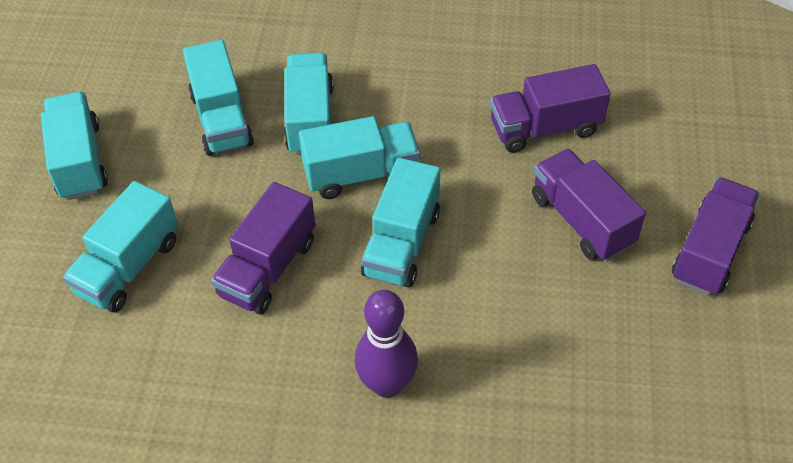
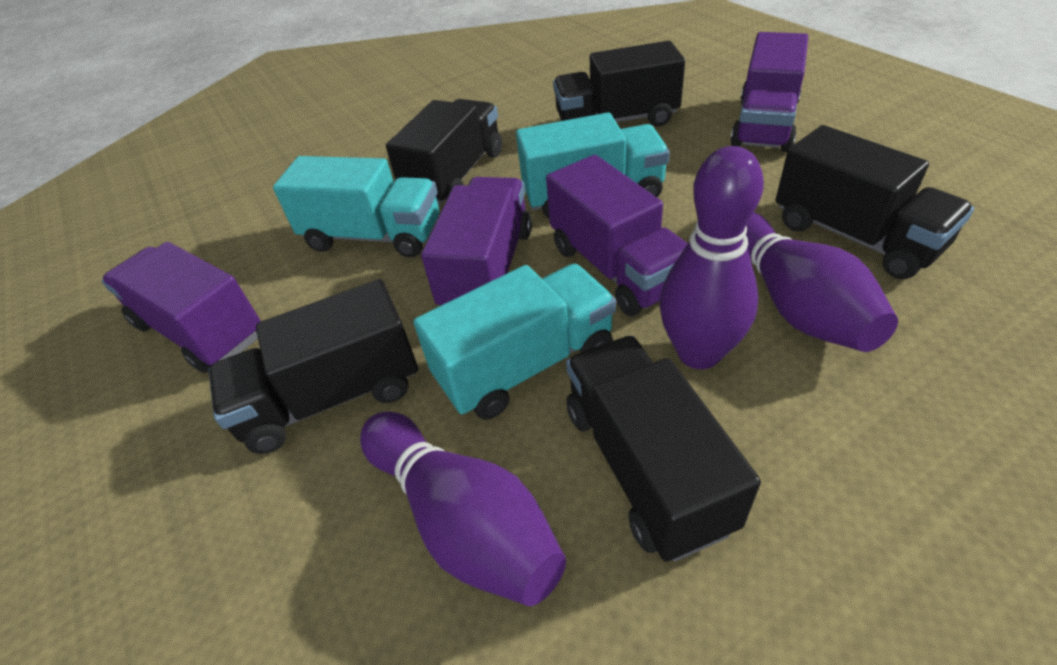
black truck: 0 -> 5
purple bowling pin: 1 -> 3
turquoise truck: 6 -> 3

